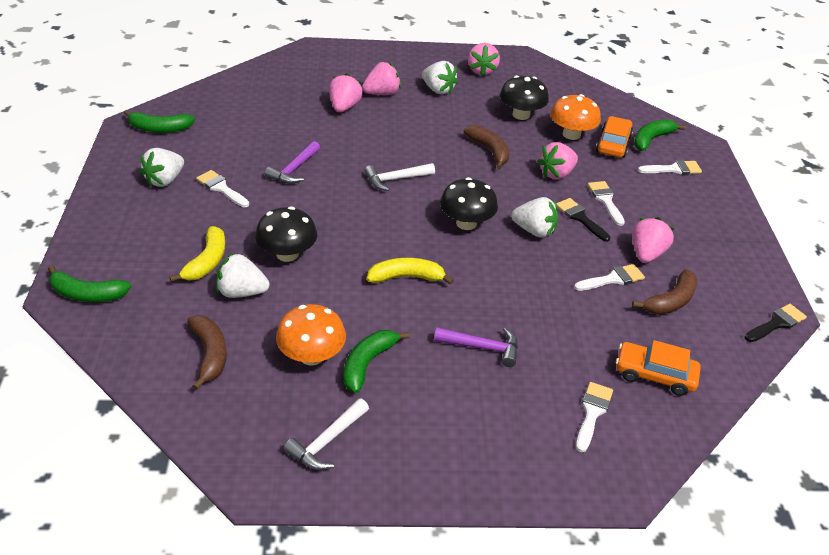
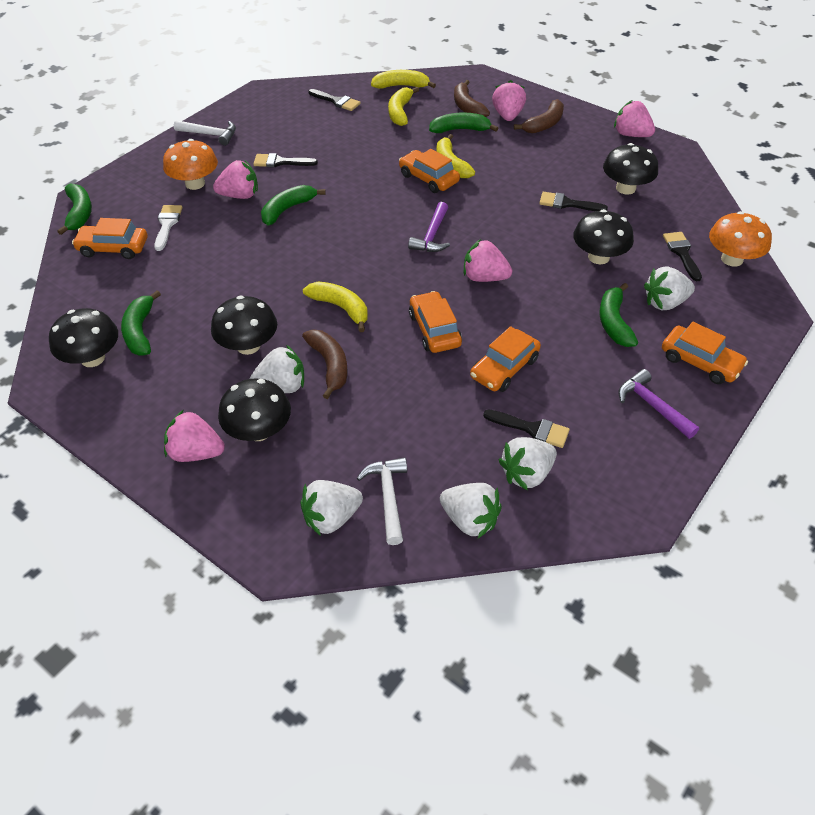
black brush: 2 -> 5
black mushroom: 3 -> 5
green banana: 4 -> 5
orange car: 2 -> 5
white brush: 5 -> 1
white strawberry: 4 -> 5
yellow banana: 2 -> 4

